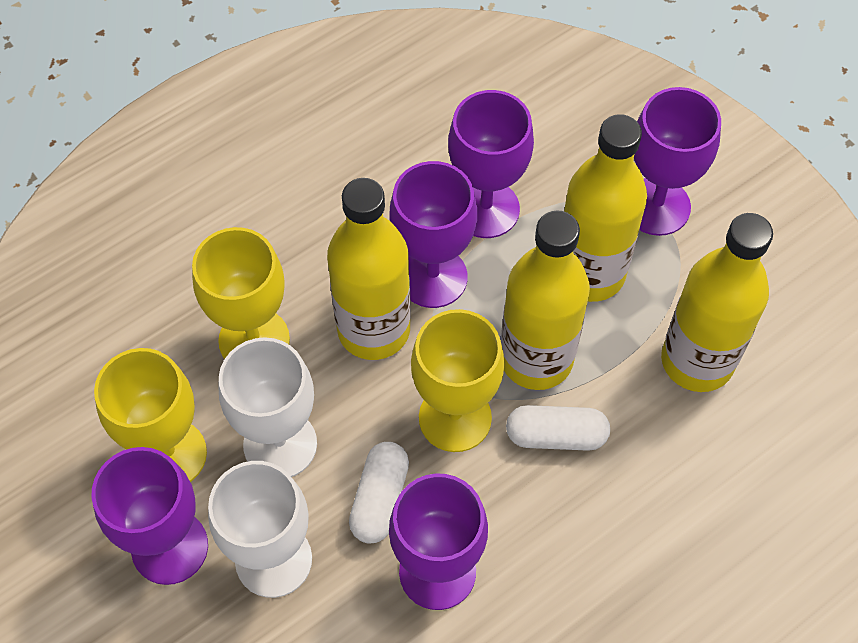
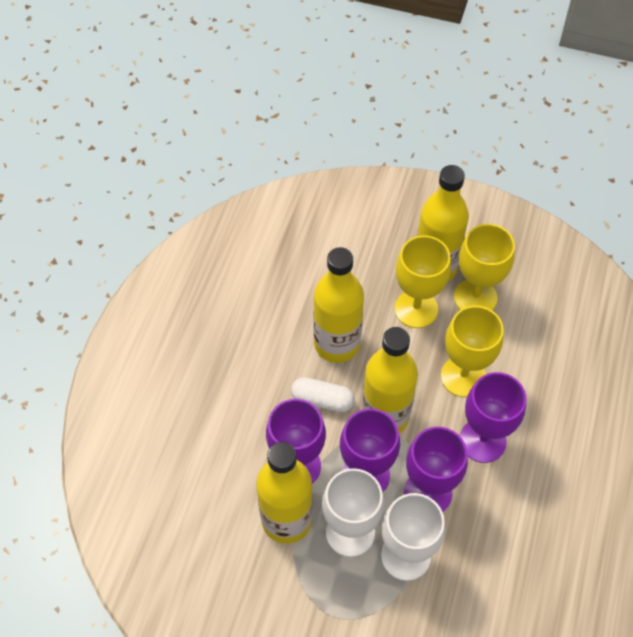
purple goblet: 5 -> 4
white capsule: 2 -> 1

